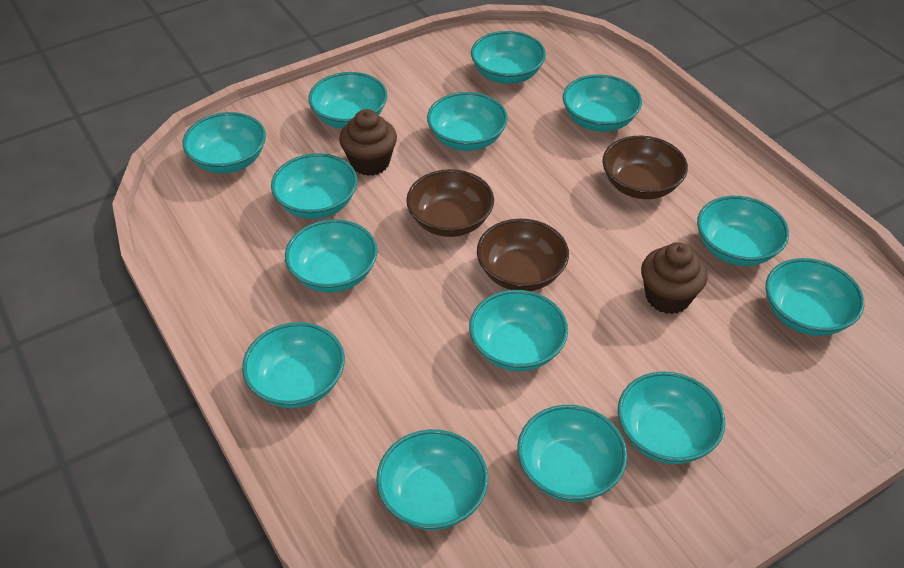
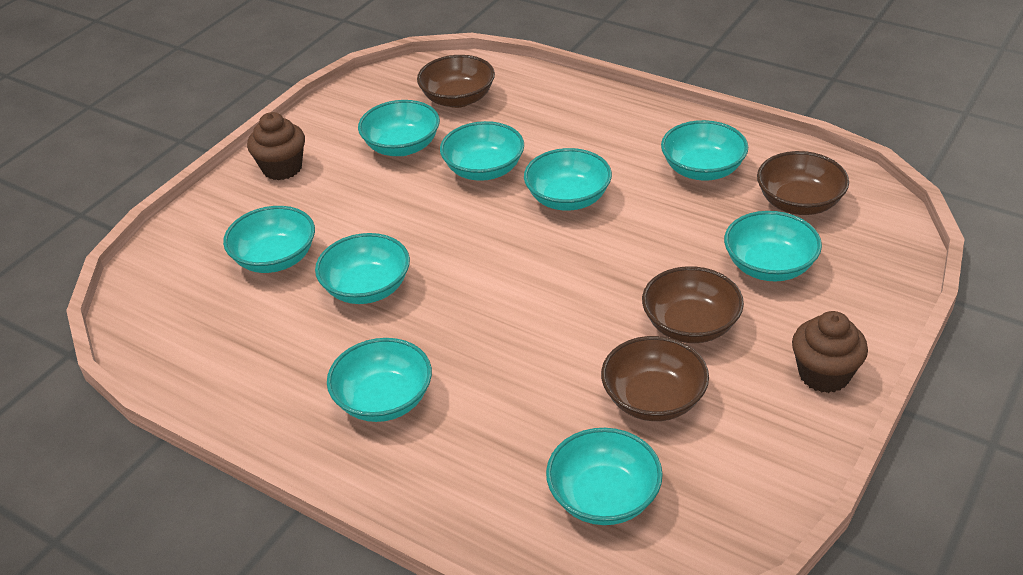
brown bowl: 3 -> 4
turquoise bowl: 14 -> 9

